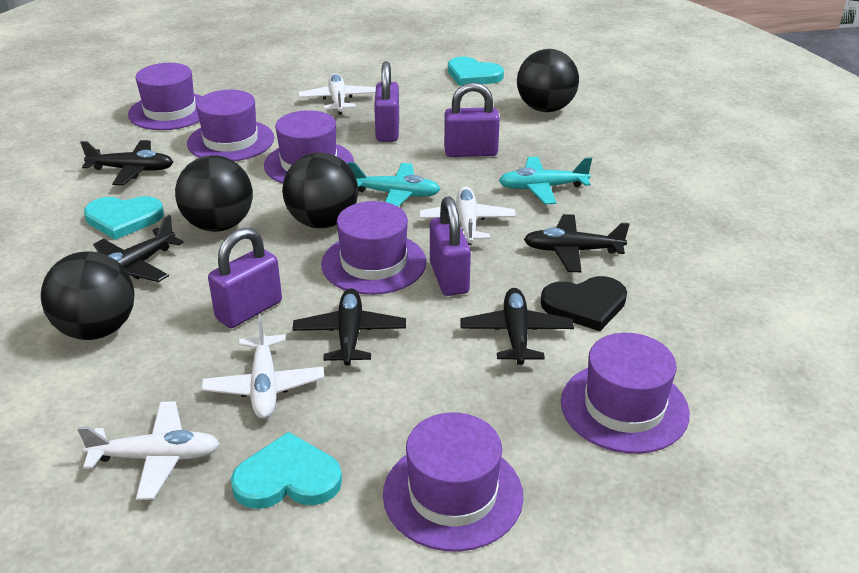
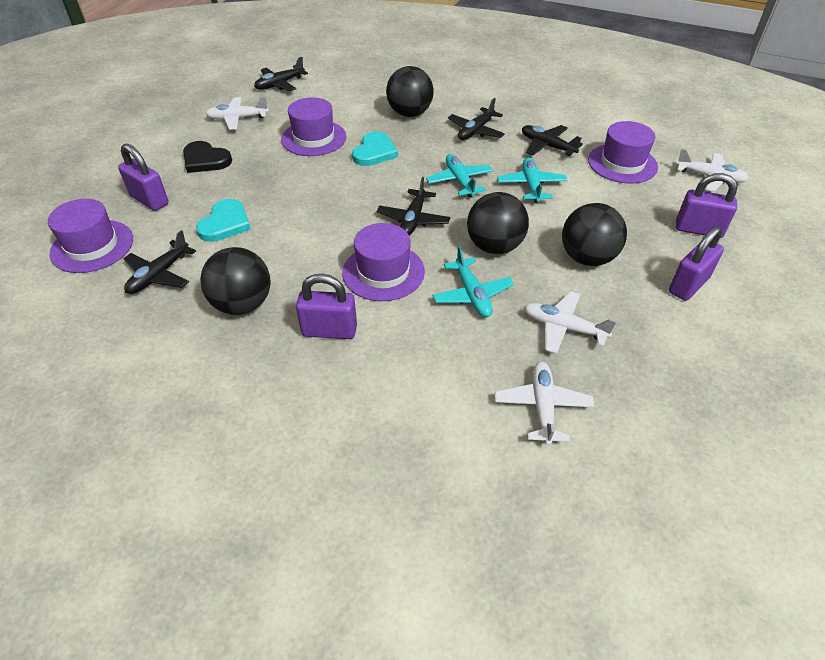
purple hat: 6 -> 4
turquoise heart: 3 -> 2
turquoise plane: 2 -> 3

